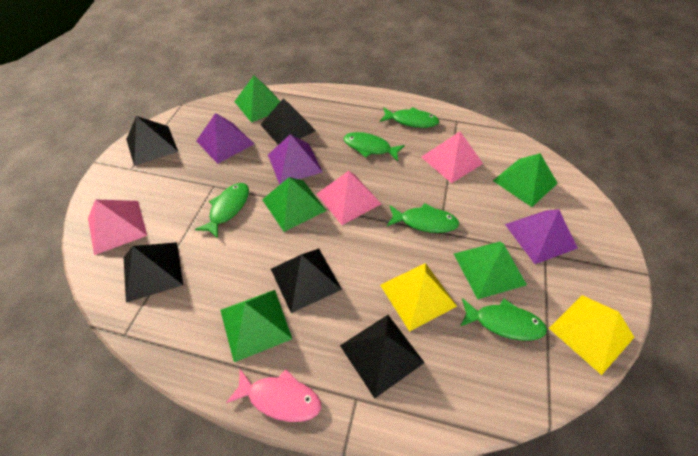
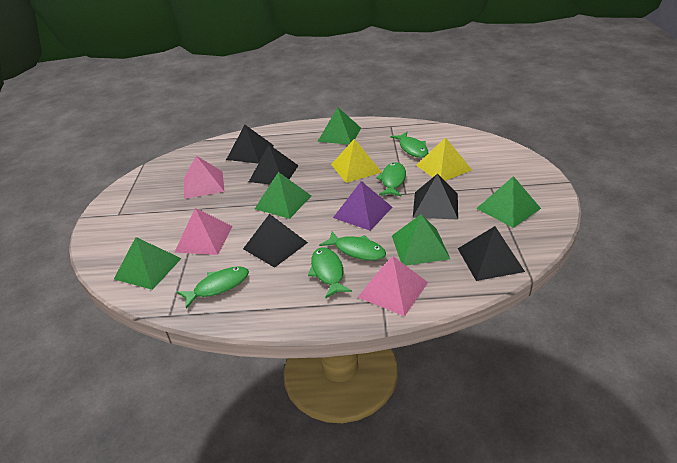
pink fish: 1 -> 0
purple pyramid: 3 -> 1

